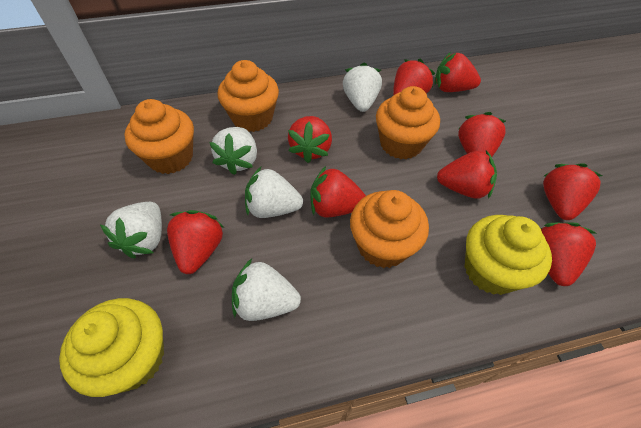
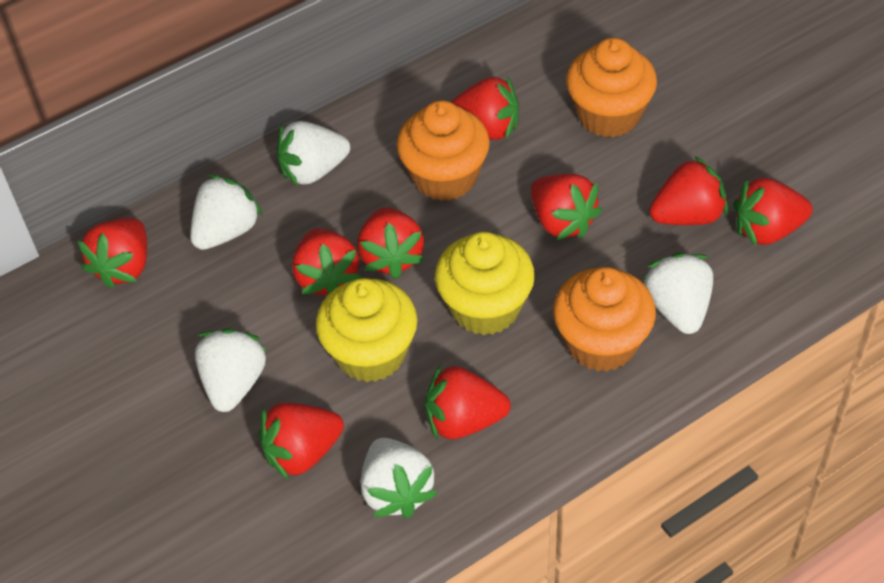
orange cupcake: 4 -> 3

